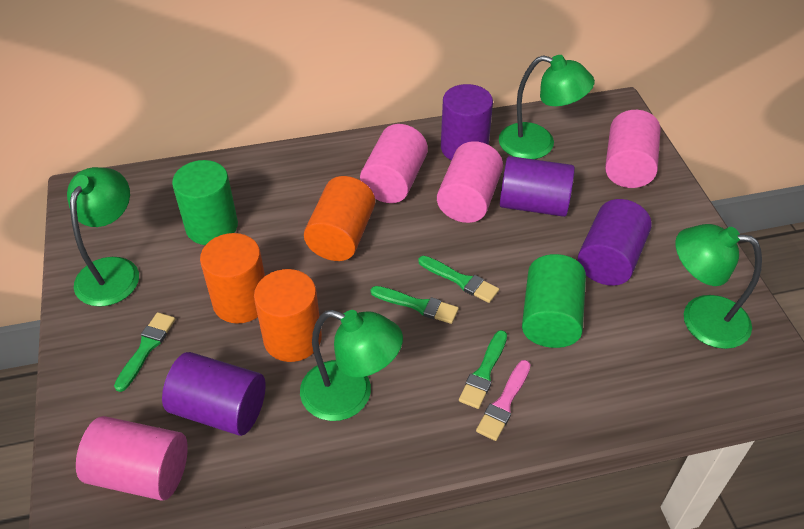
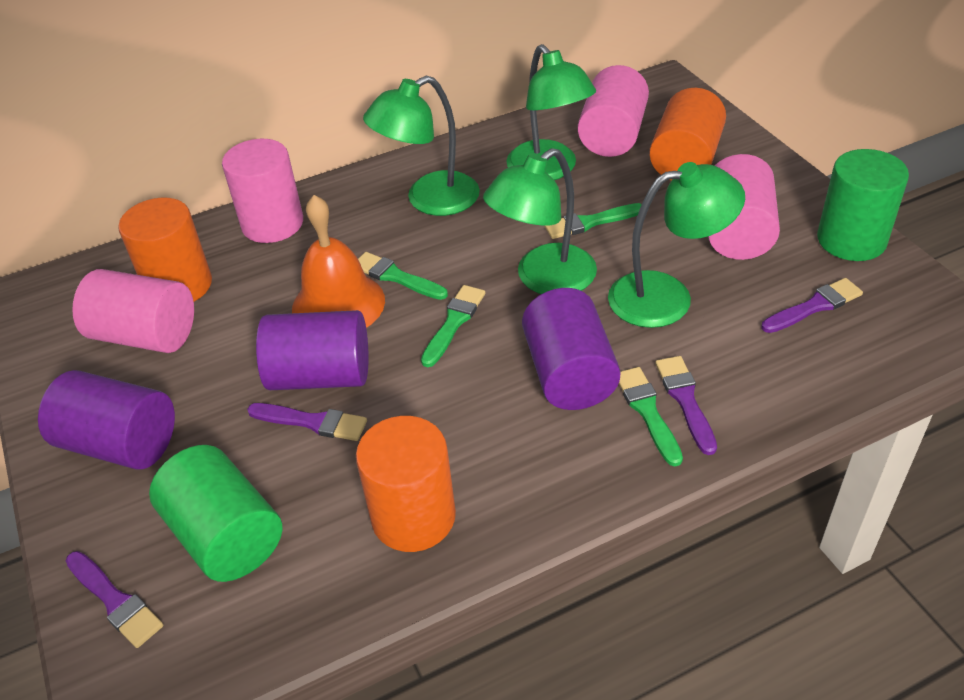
orange bell: 0 -> 1
pink brush: 1 -> 0
purple brush: 0 -> 4
purple cylinder: 4 -> 3

